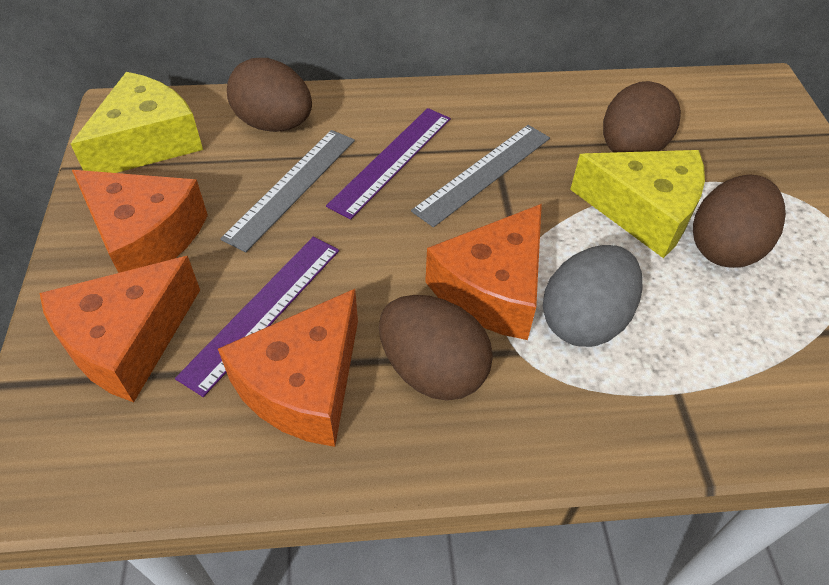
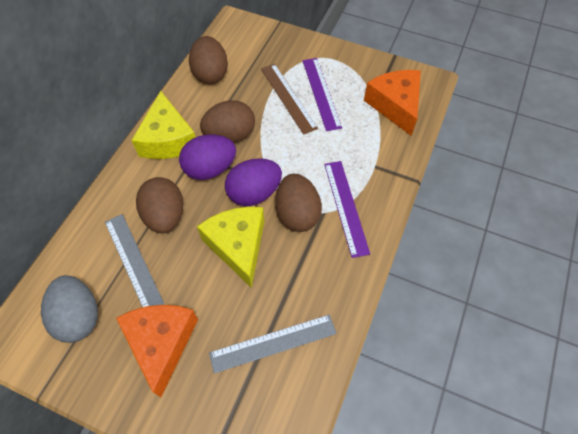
brown ruler: 0 -> 1
orange cheese: 4 -> 2
purple egg: 0 -> 2

